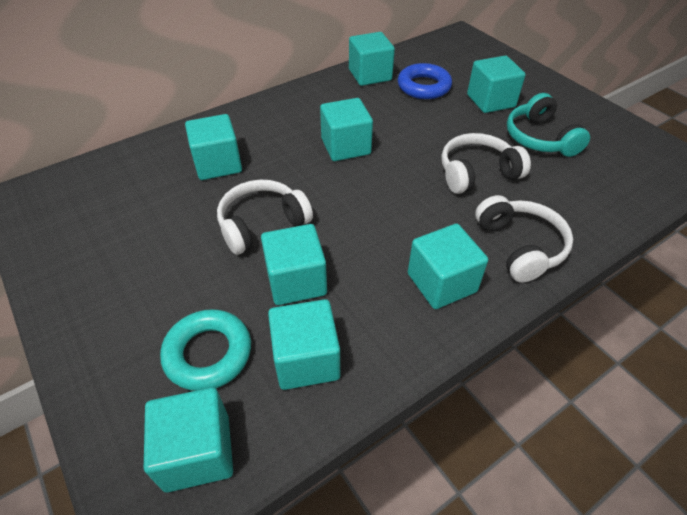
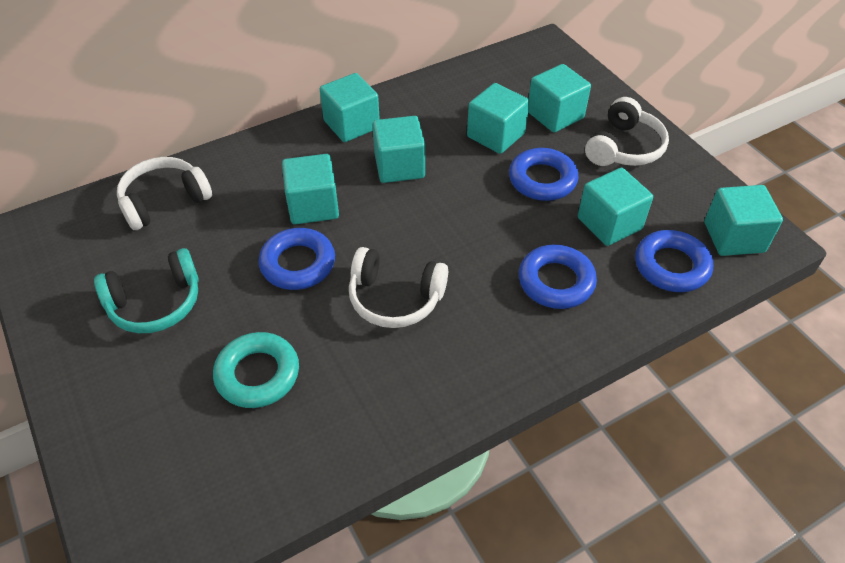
blue ring: 1 -> 4
turquoise cube: 8 -> 7

